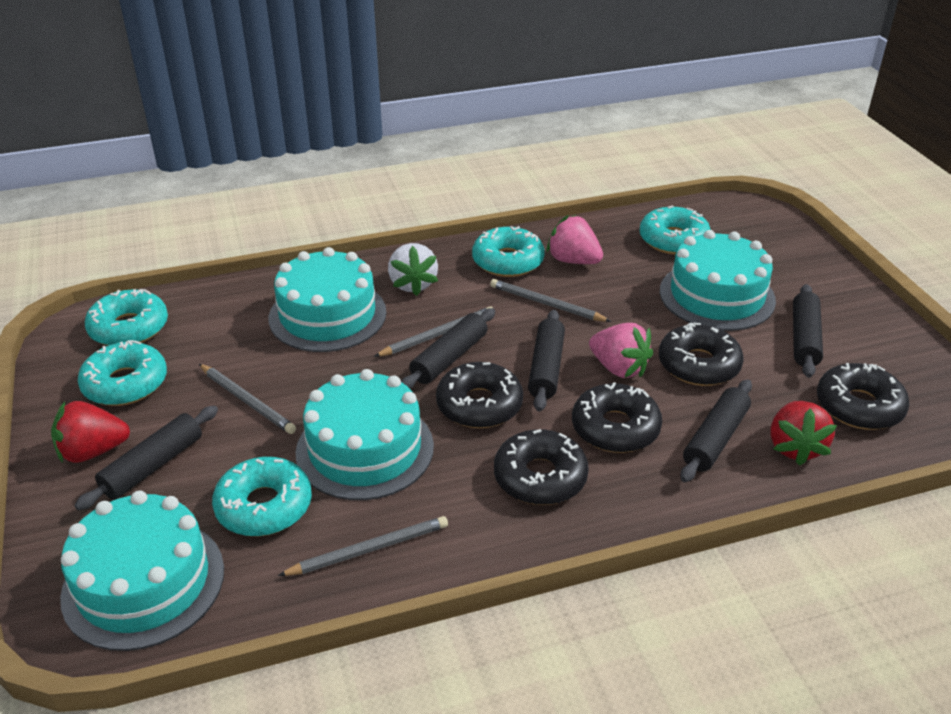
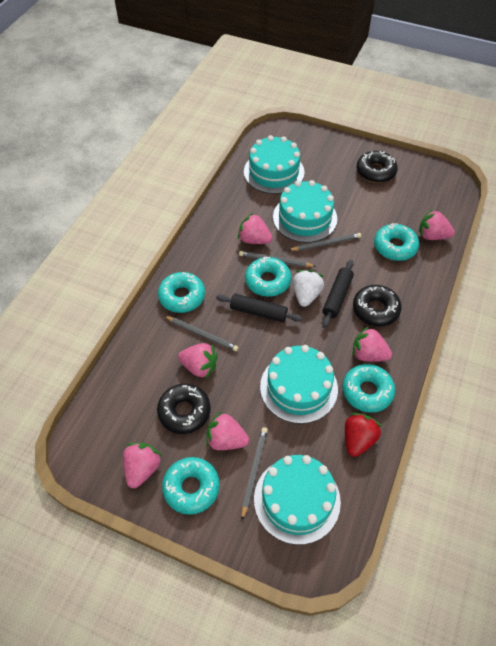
black donut: 5 -> 3
black rolling pin: 5 -> 2
pink strawberry: 2 -> 6
red strawberry: 2 -> 1

